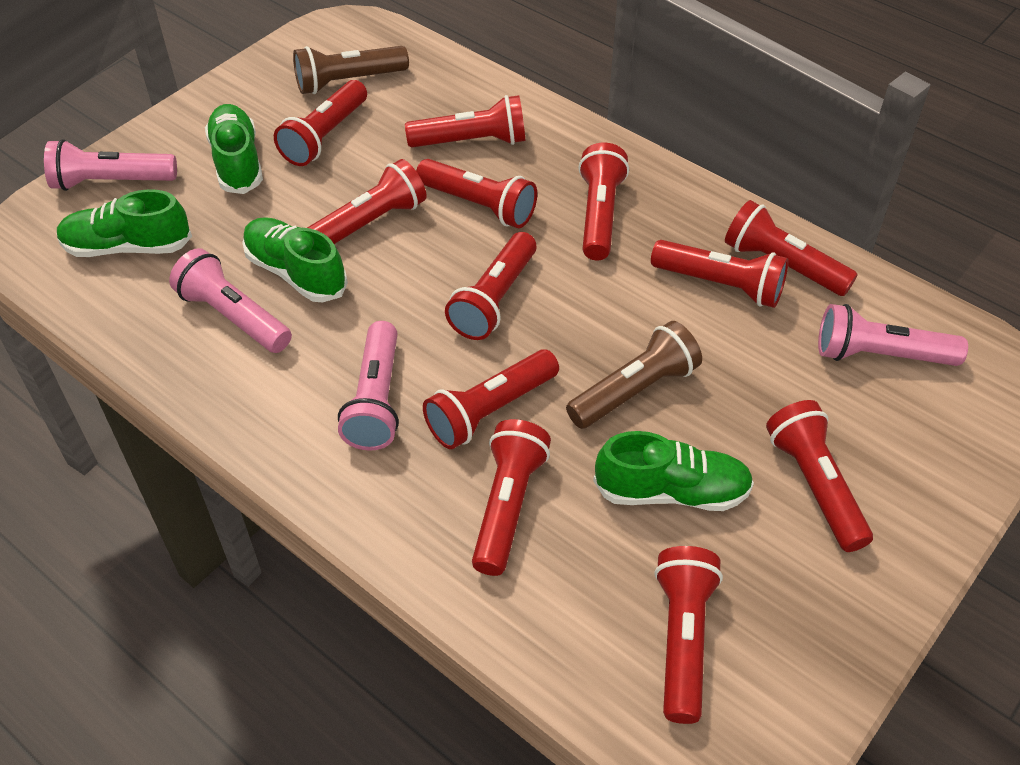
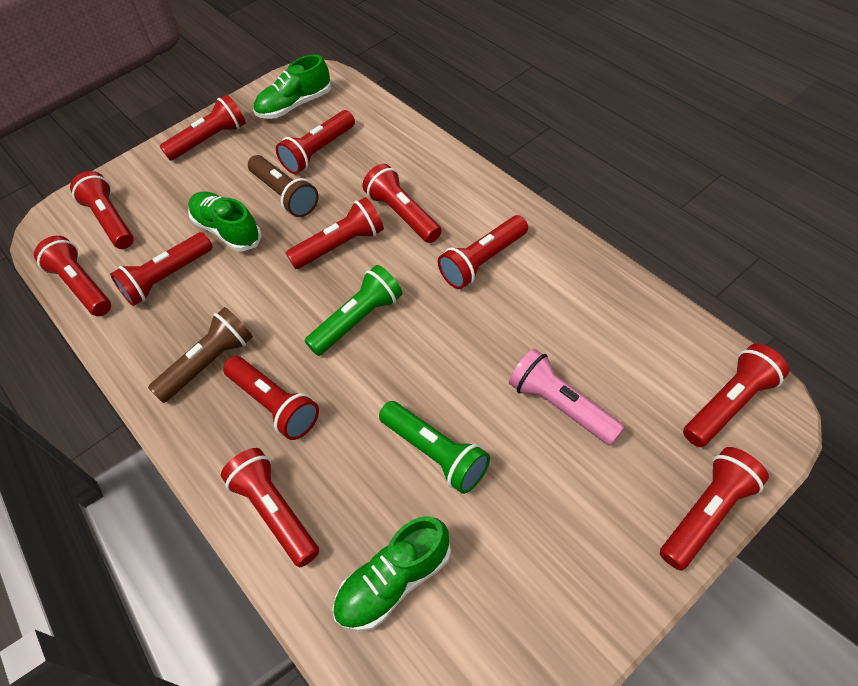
green flashlight: 0 -> 2
green shoe: 4 -> 3
pink flashlight: 4 -> 1

